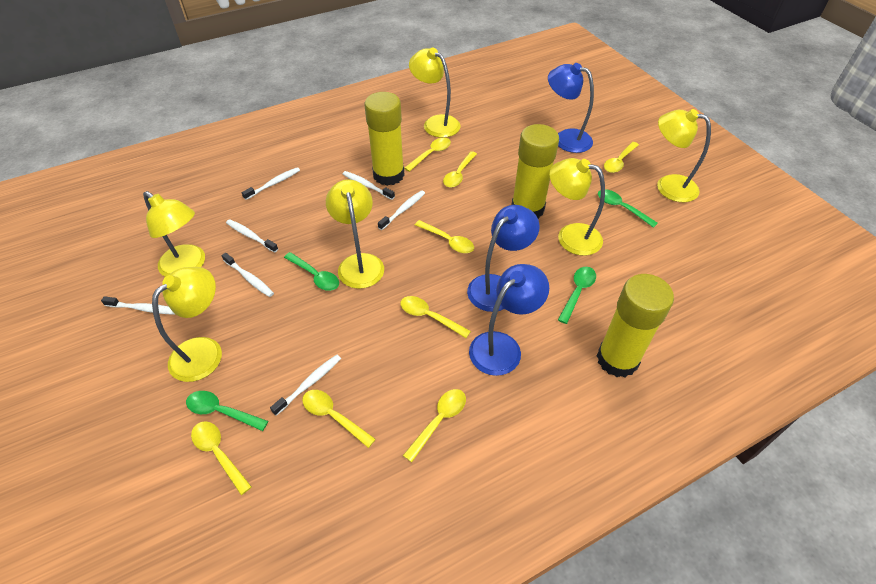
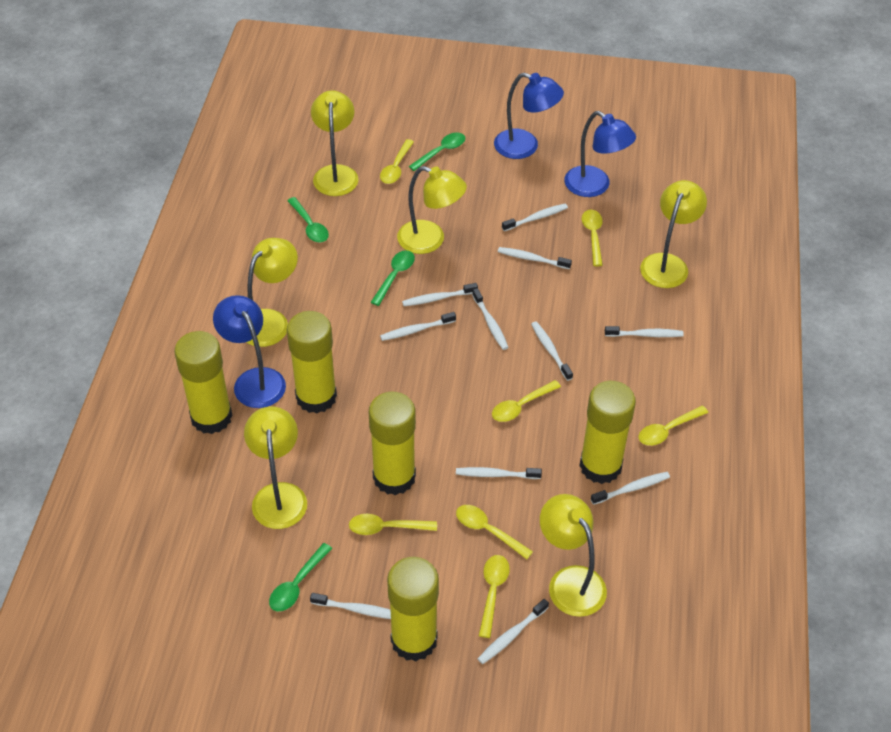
white toothbrush: 7 -> 11
yellow glue stick: 3 -> 5
yellow spoon: 8 -> 7

